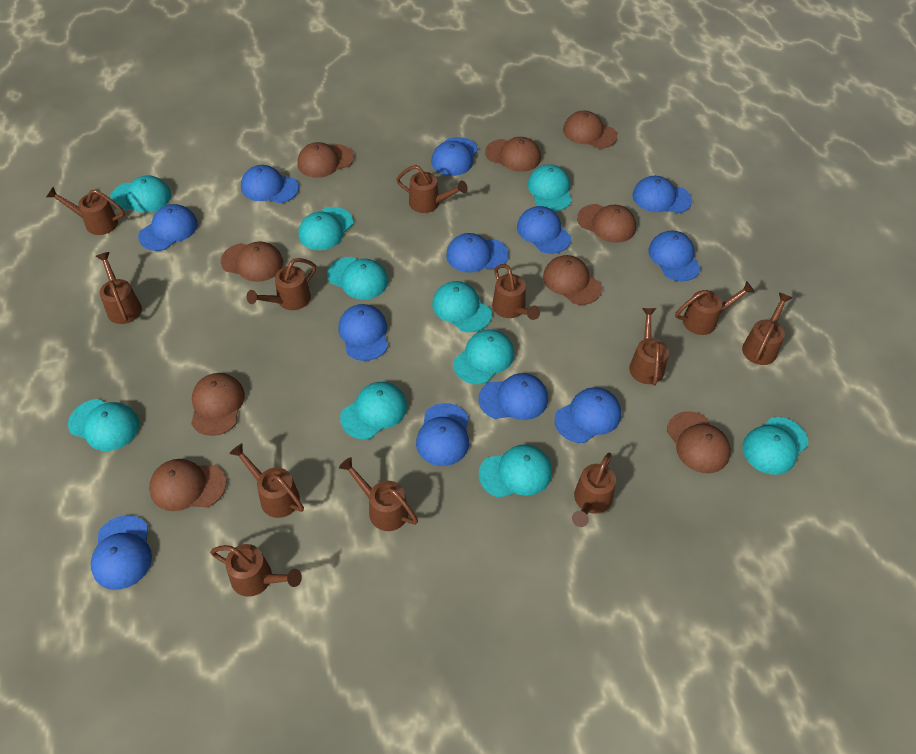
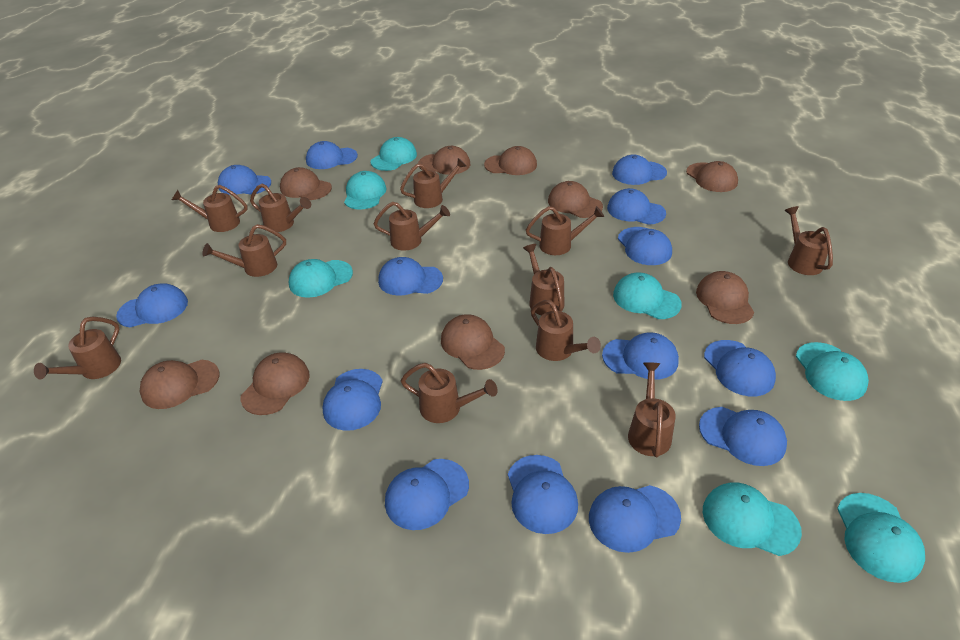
blue cap: 12 -> 14
turquoise cap: 10 -> 7

